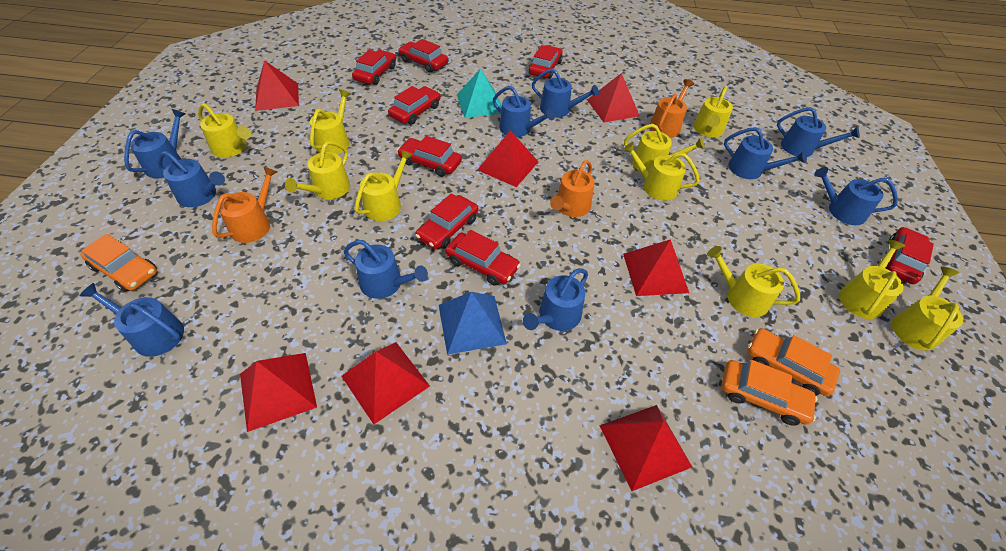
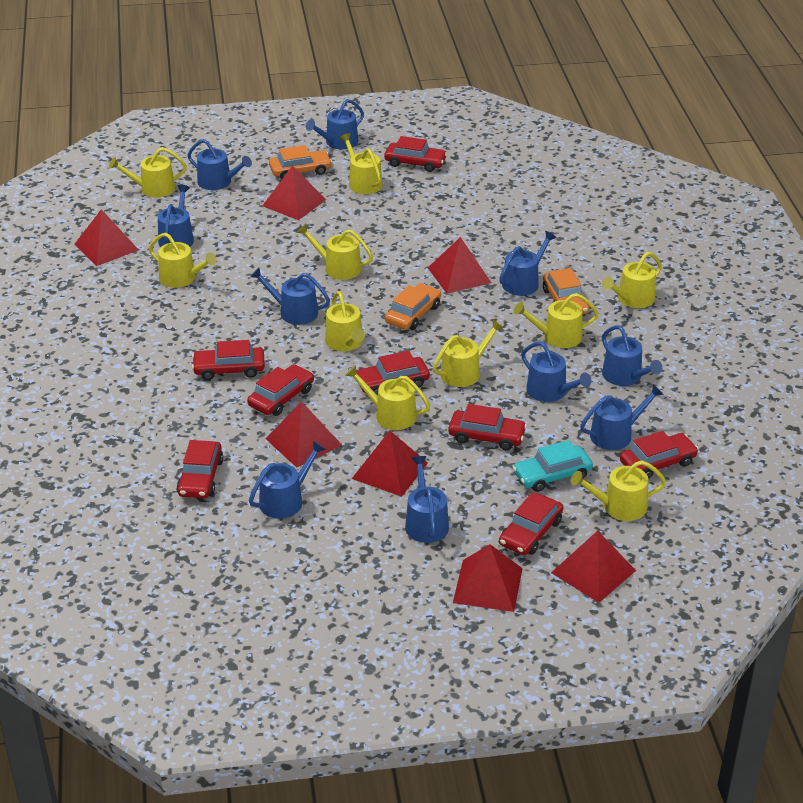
blue pyramid: 1 -> 0
orange watering can: 3 -> 0
turquoise car: 0 -> 1
turquoise pyramid: 1 -> 0

